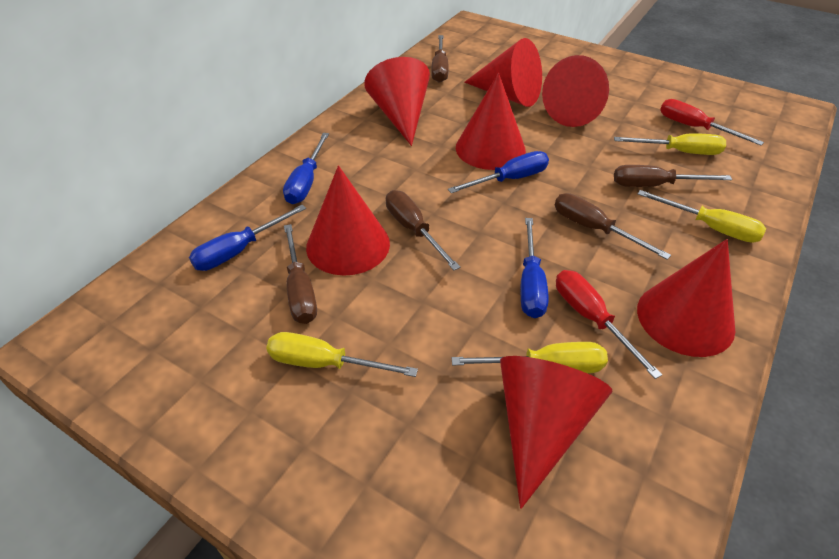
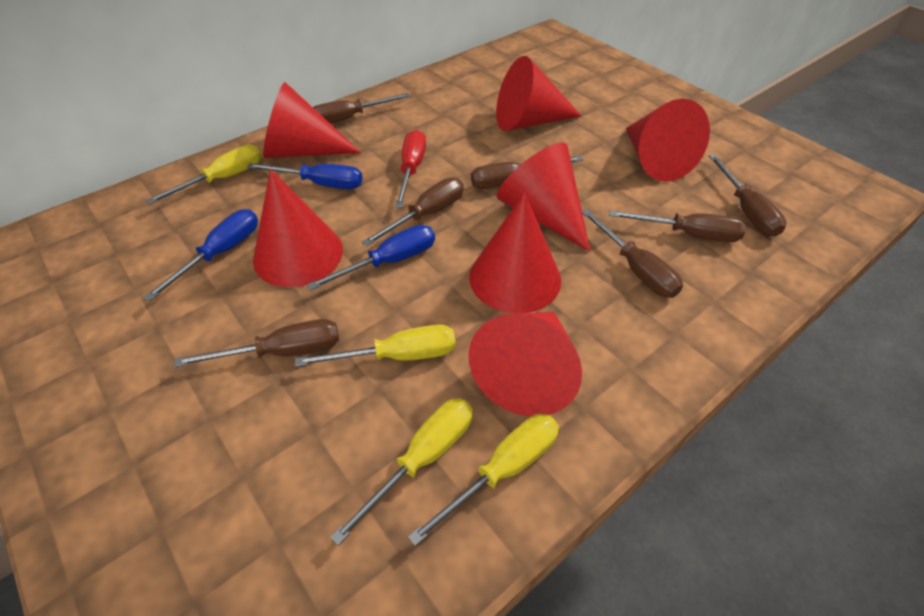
blue screwdriver: 4 -> 3
brown screwdriver: 5 -> 7
red screwdriver: 2 -> 1

